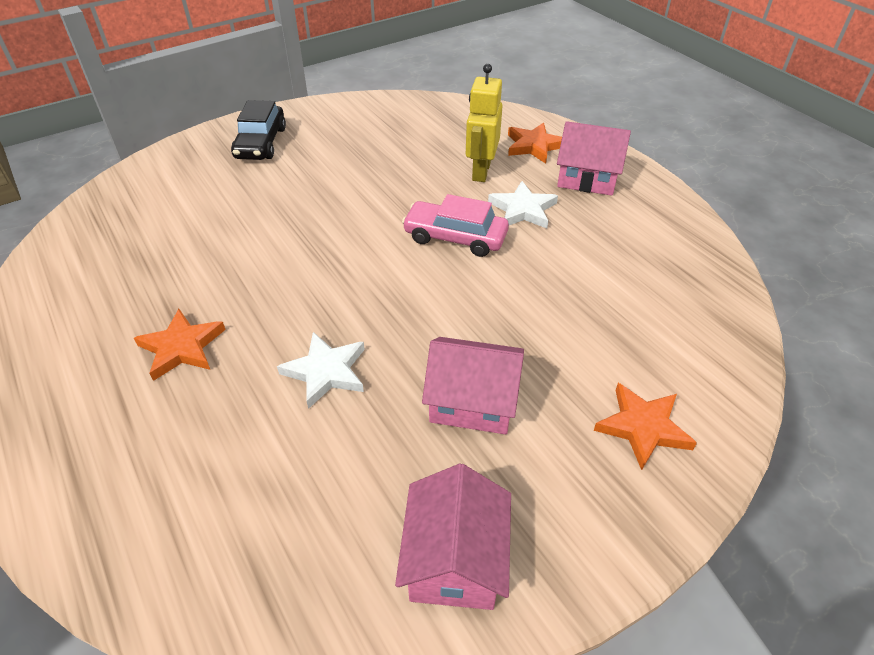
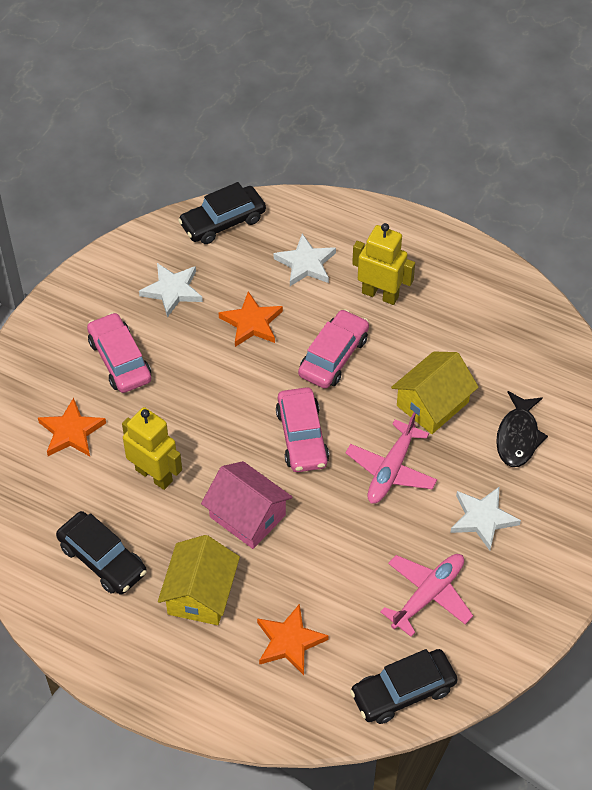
black car: 1 -> 3
black fish: 0 -> 1
pink car: 1 -> 3
pink house: 3 -> 1
pink plane: 0 -> 2
white star: 2 -> 3
yellow house: 0 -> 2
yellow robot: 1 -> 2

